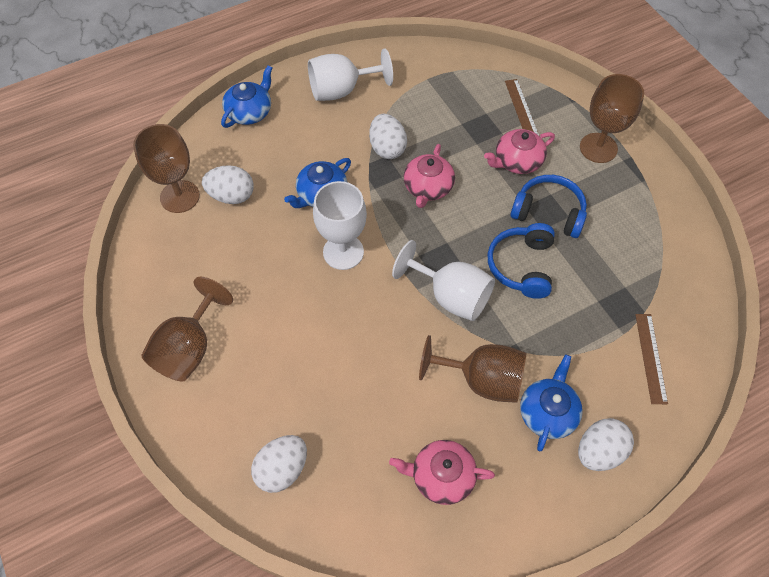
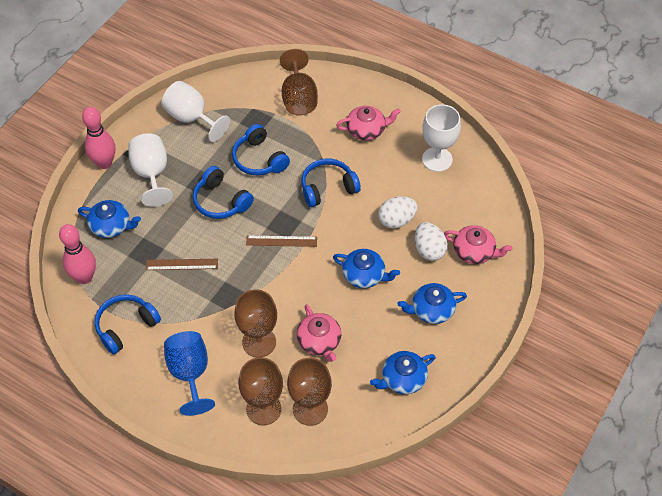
blue goblet: 0 -> 1
blue headphones: 2 -> 4
blue teapot: 3 -> 4
pink bowling pin: 0 -> 2
white egg: 4 -> 2

